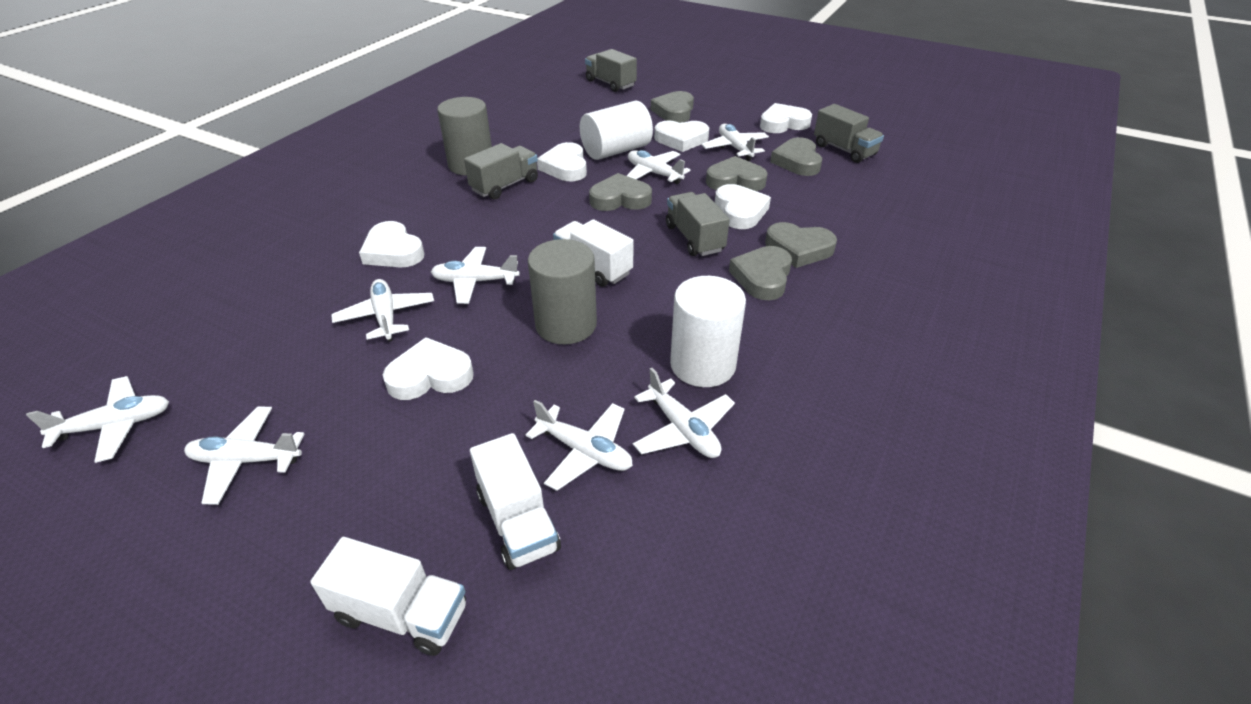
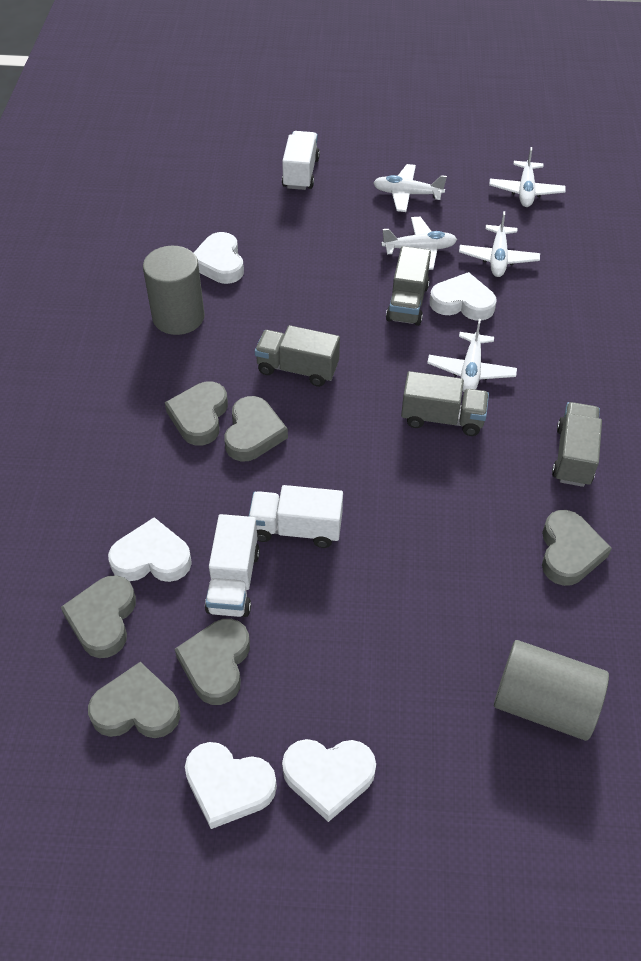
white cylinder: 2 -> 0
white heart: 6 -> 5
white plane: 8 -> 5

